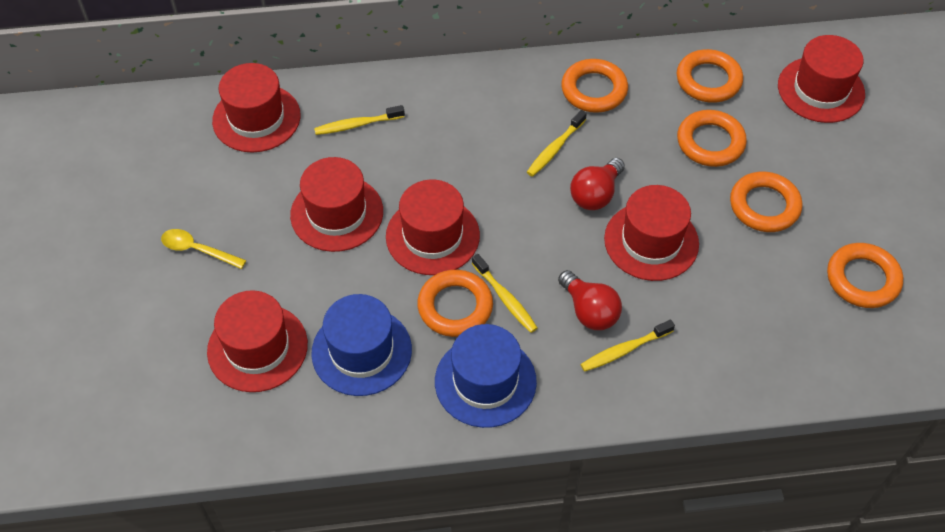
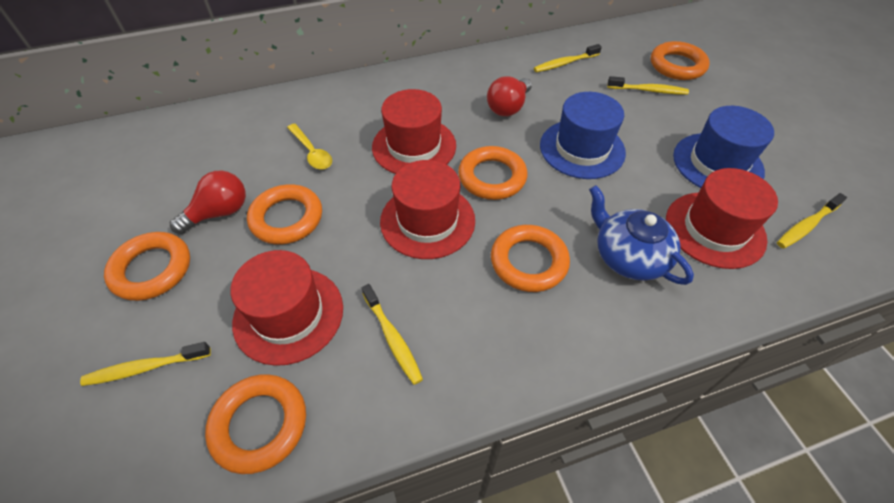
blue teapot: 0 -> 1
red hat: 6 -> 4
yellow toothbrush: 4 -> 5

